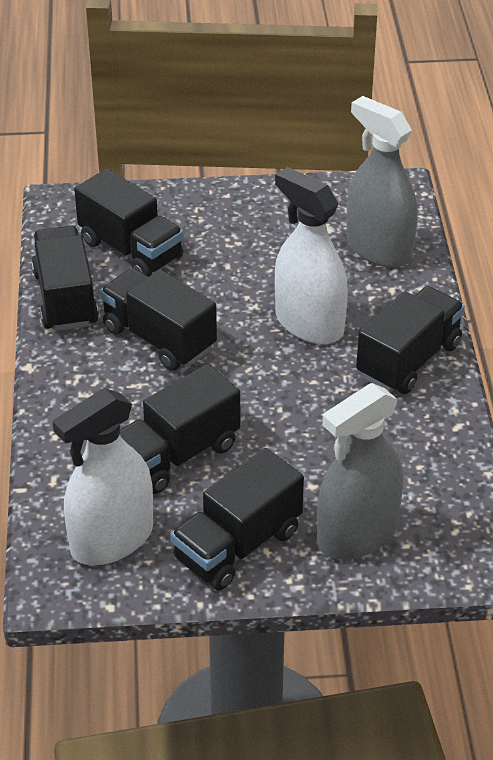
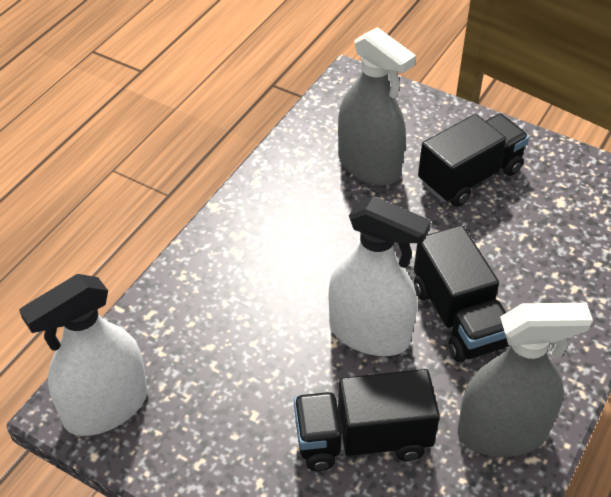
black truck: 6 -> 3

